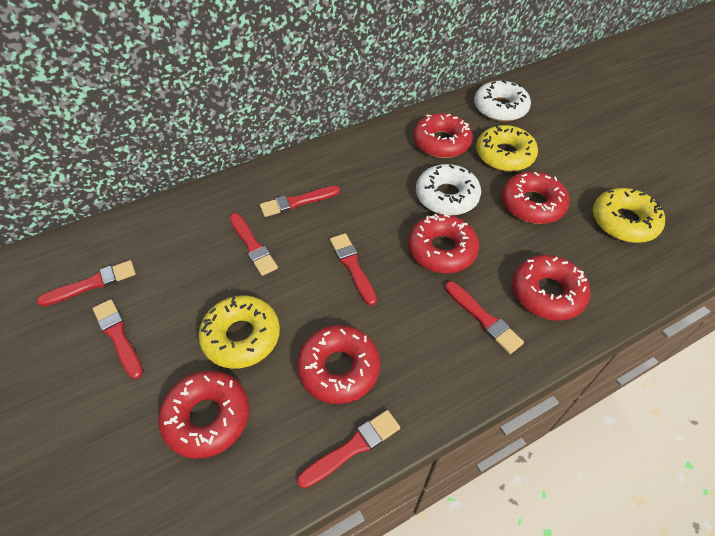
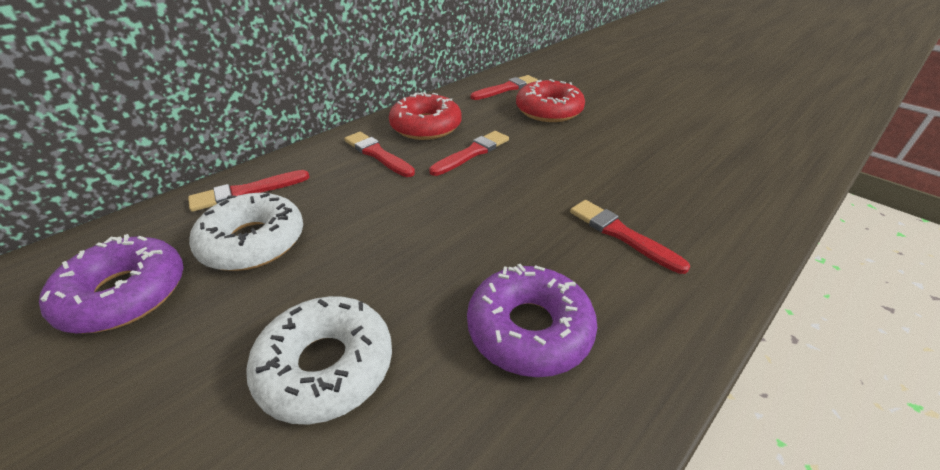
purple donut: 0 -> 2
red brush: 7 -> 5
red donut: 6 -> 2
yellow donut: 3 -> 0

